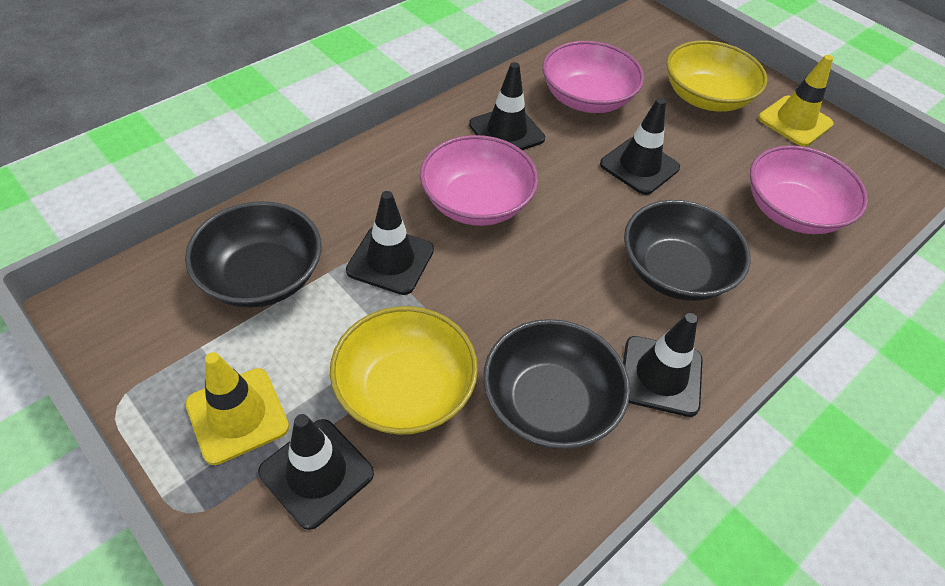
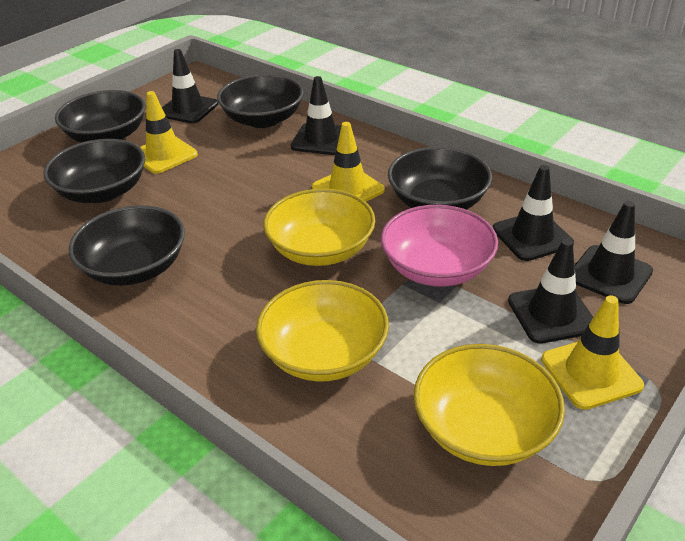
black bowl: 3 -> 5
pink bowl: 3 -> 1
yellow bowl: 2 -> 3
yellow traffic cone: 2 -> 3

